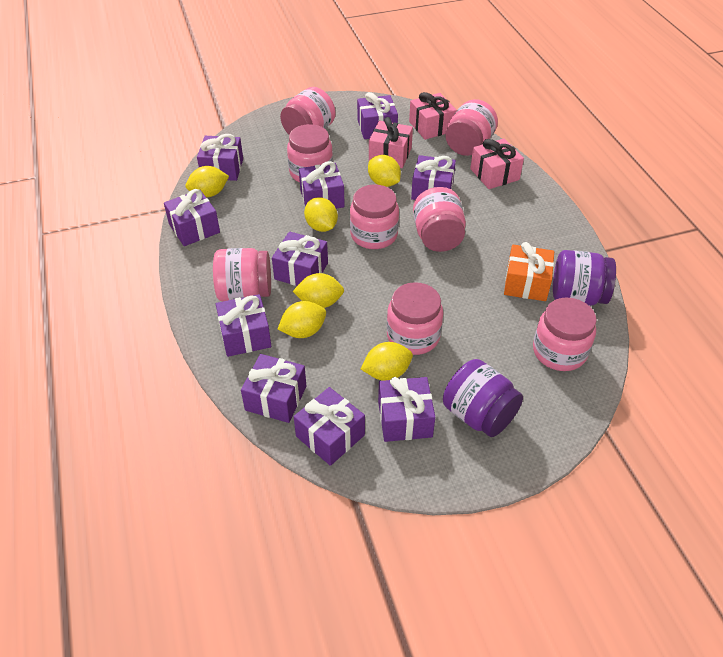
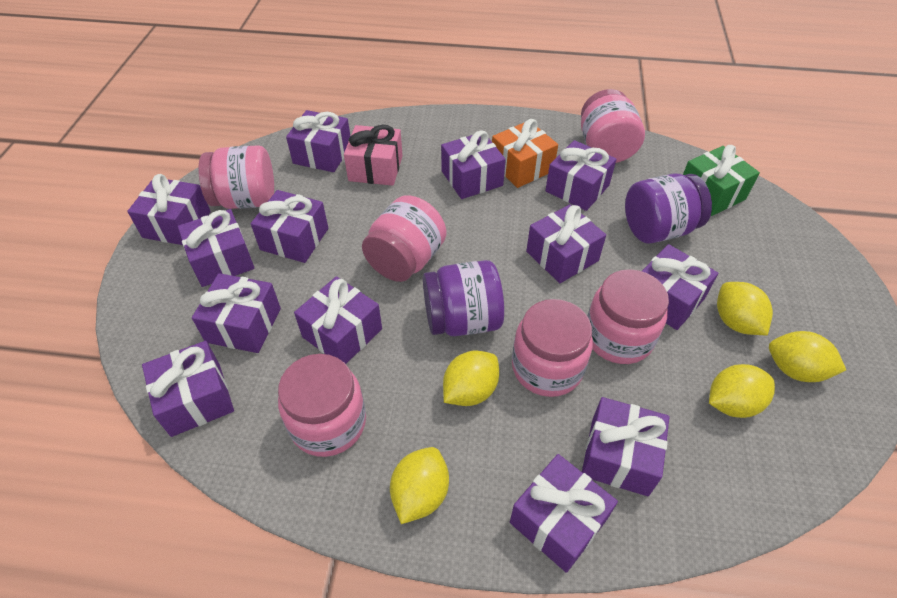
green gift: 0 -> 1
pink gift: 3 -> 1
pink jar: 8 -> 6
purple gift: 10 -> 13
yellow lemon: 6 -> 5

